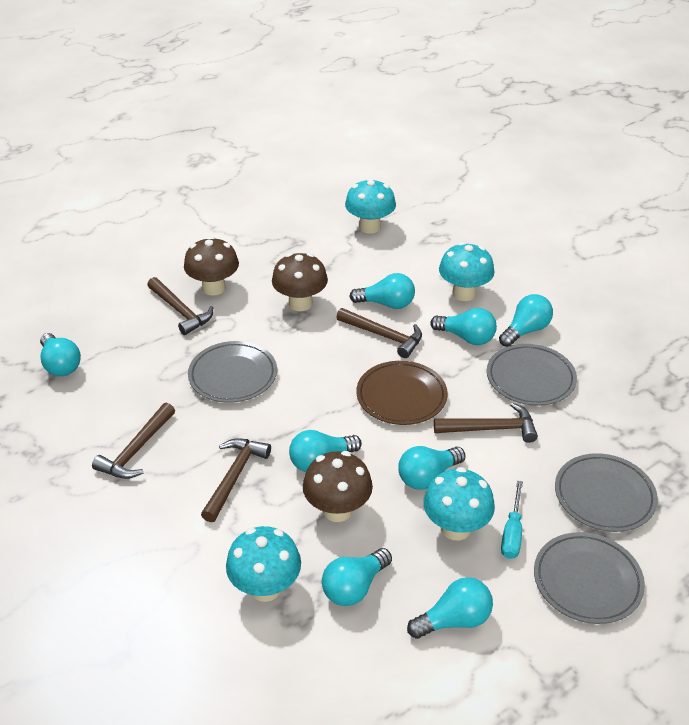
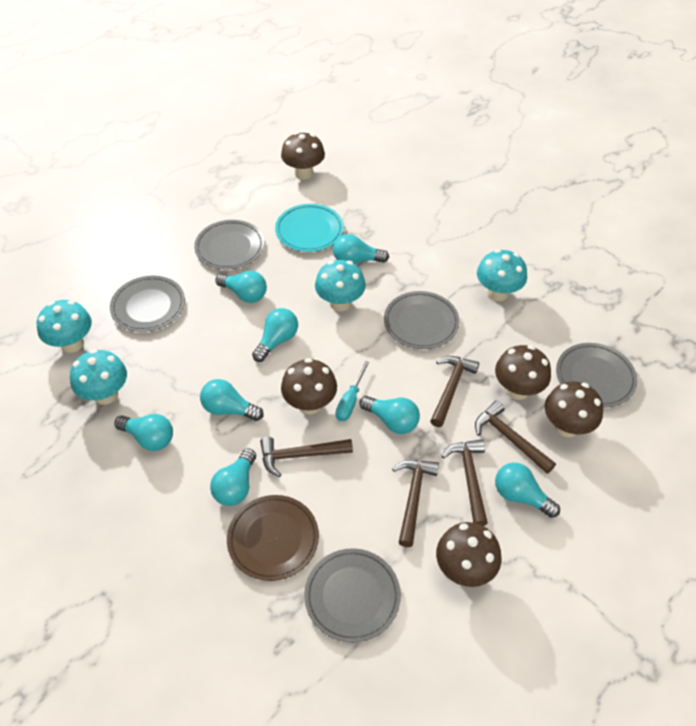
brown mushroom: 3 -> 5
grey plate: 4 -> 5
turquoise plate: 0 -> 1

